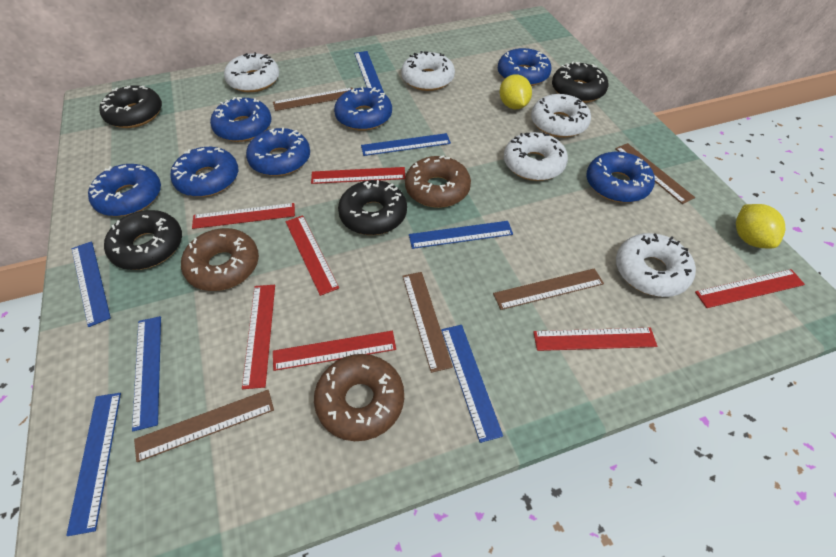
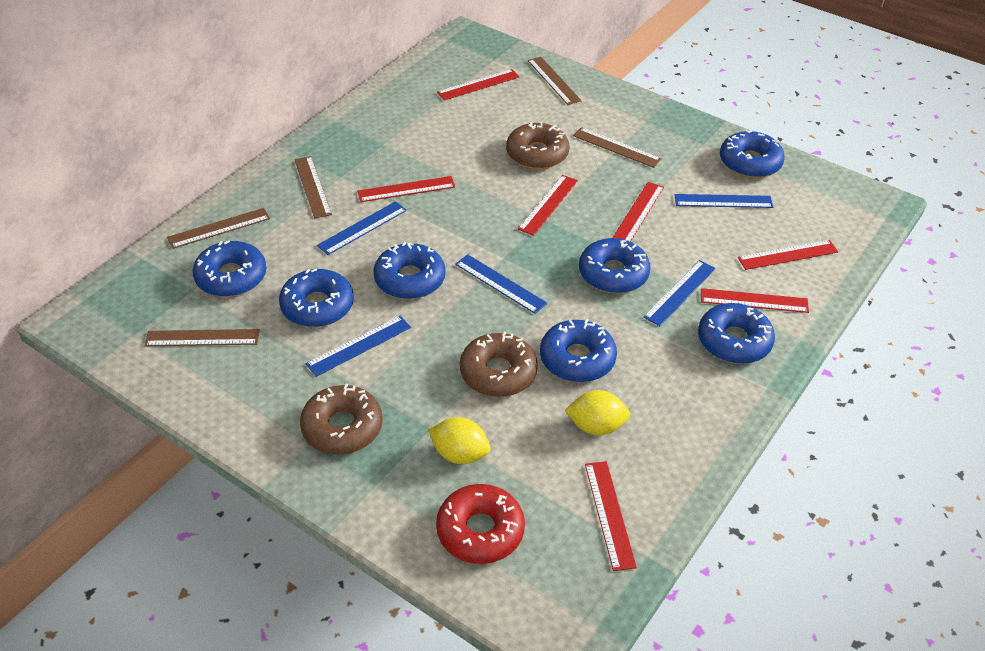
black donut: 4 -> 0
blue ruler: 7 -> 5
red donut: 0 -> 1
white donut: 5 -> 0

